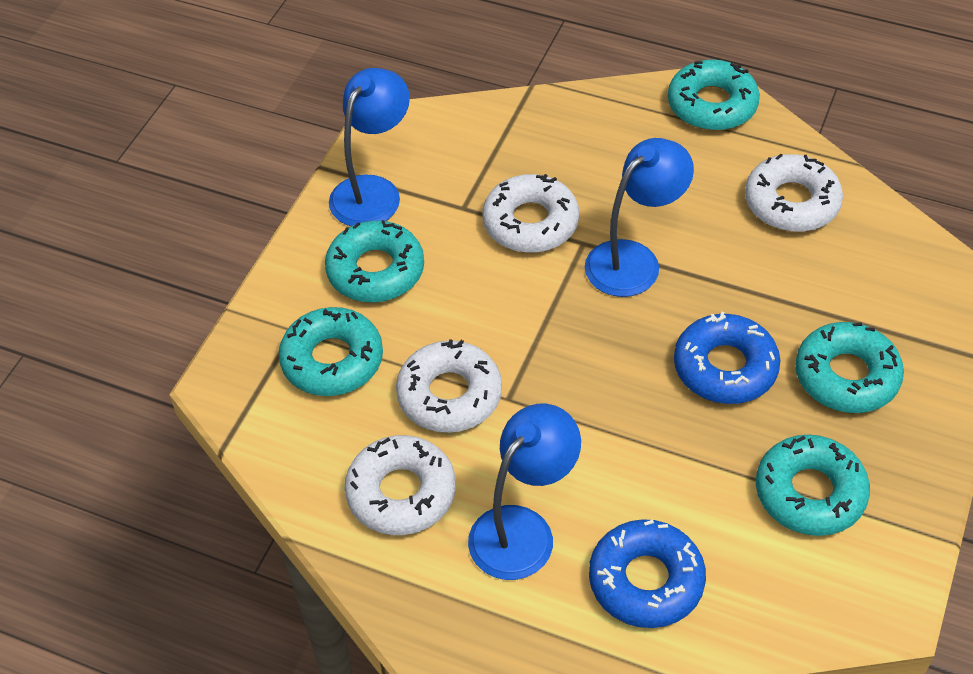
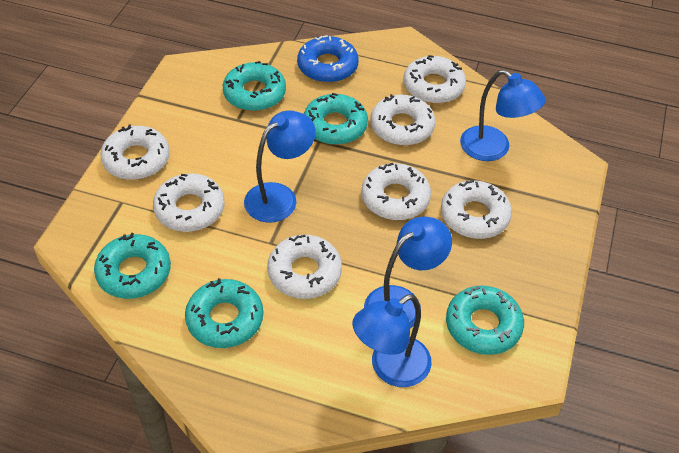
blue donut: 2 -> 1
blue lamp: 3 -> 4
white donut: 4 -> 7

